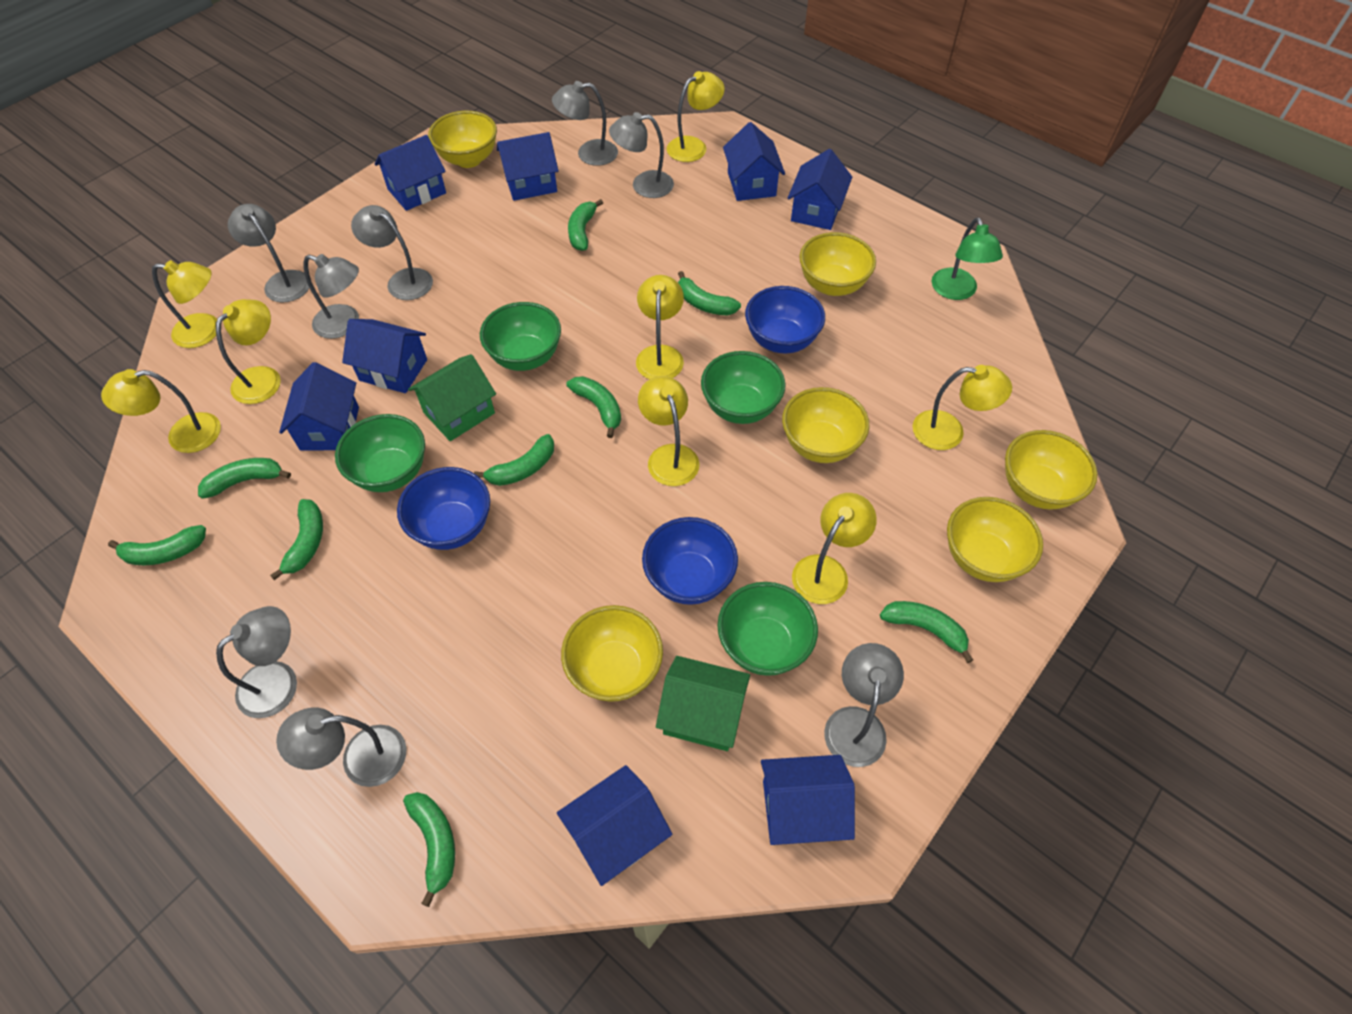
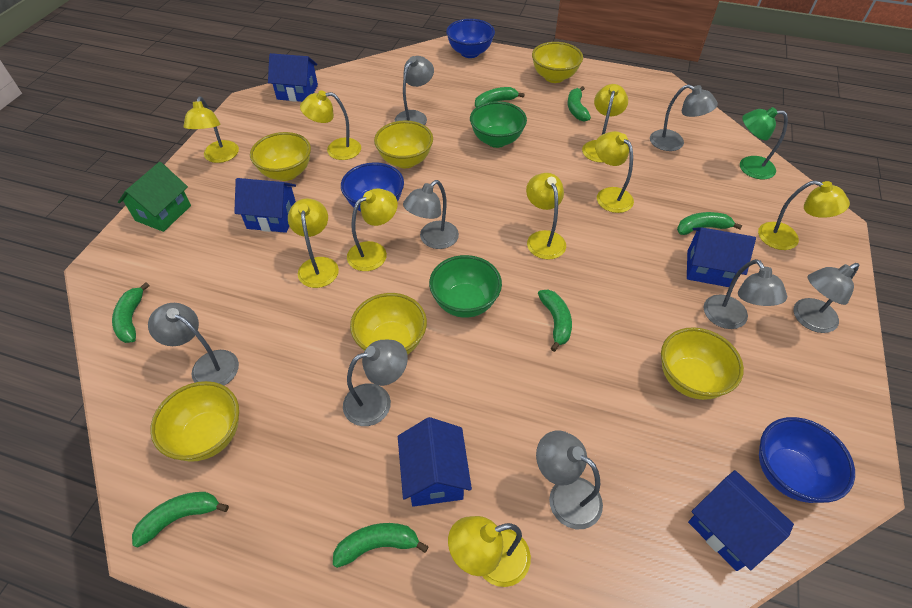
blue house: 8 -> 5
green banana: 9 -> 7
green bowl: 4 -> 2
green house: 2 -> 1
yellow lamp: 8 -> 9

